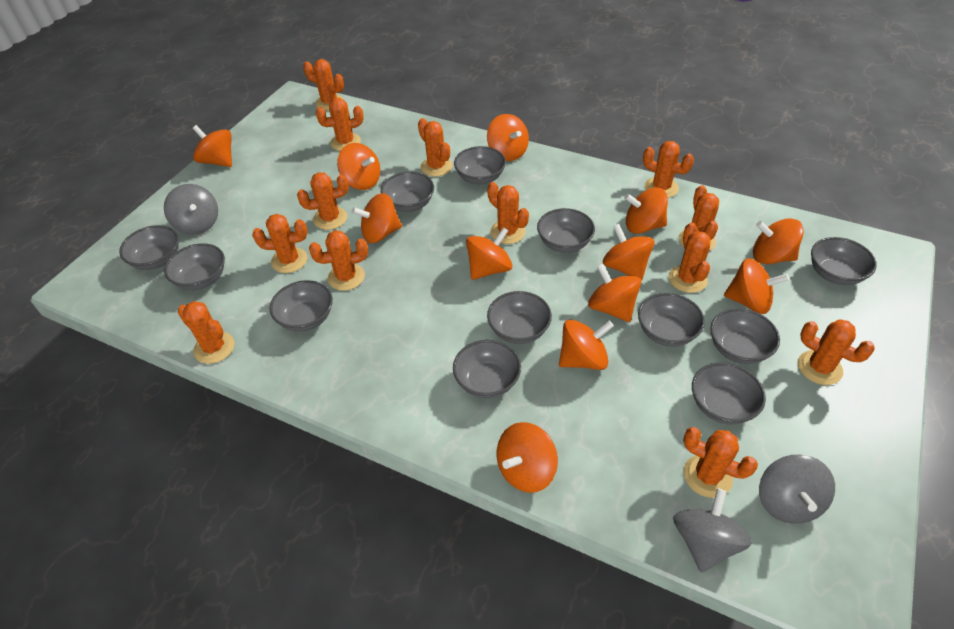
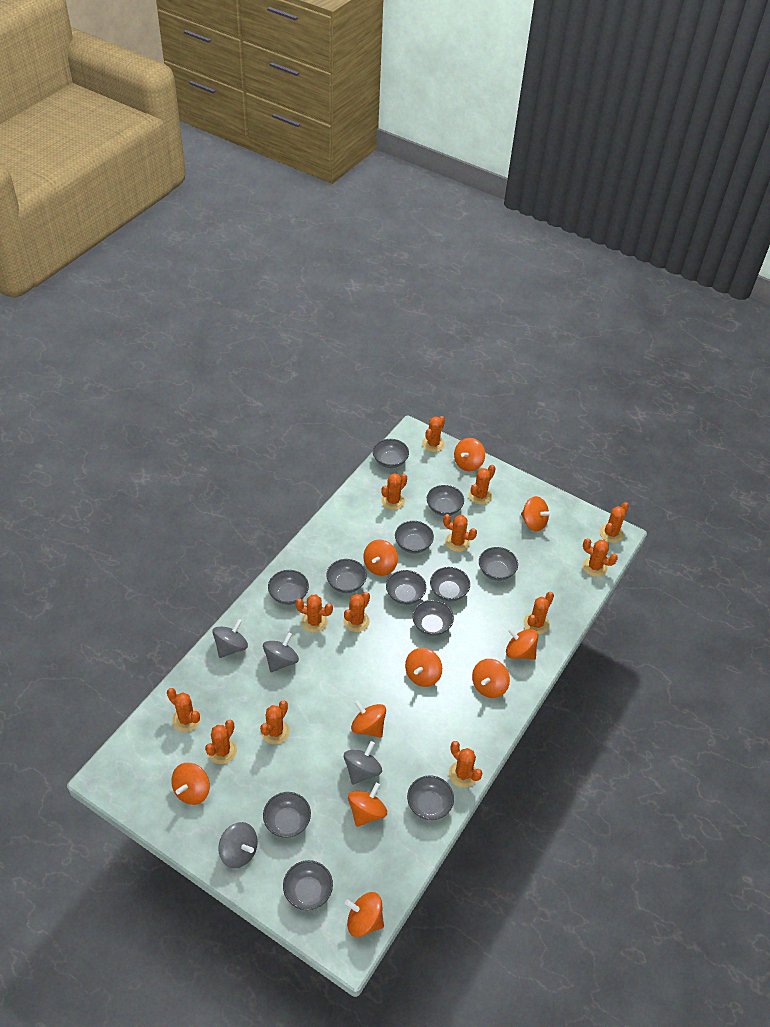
grey spinning top: 3 -> 4
orange spinning top: 12 -> 10

